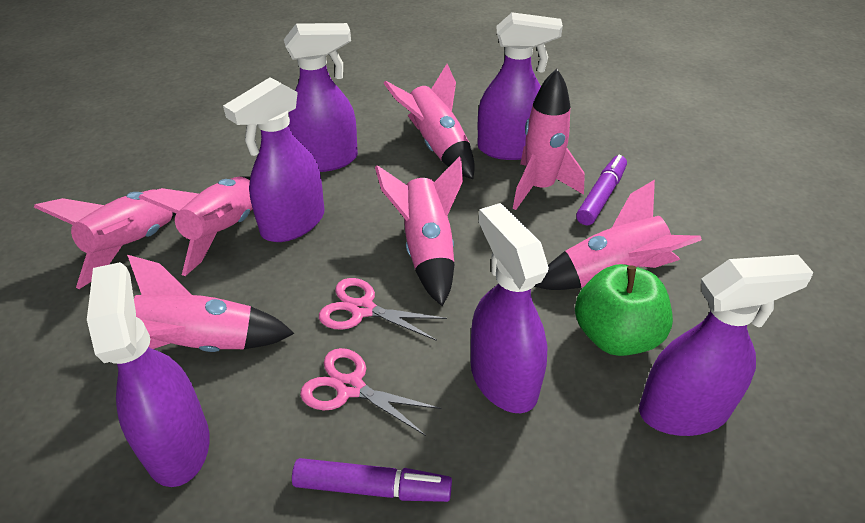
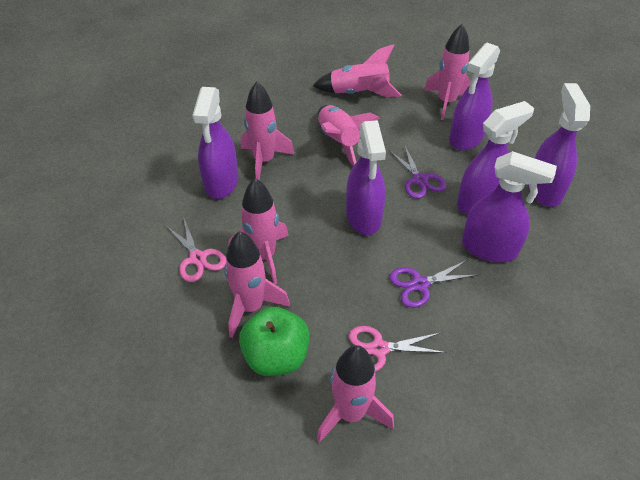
purple marker: 2 -> 0
purple scissors: 0 -> 2

